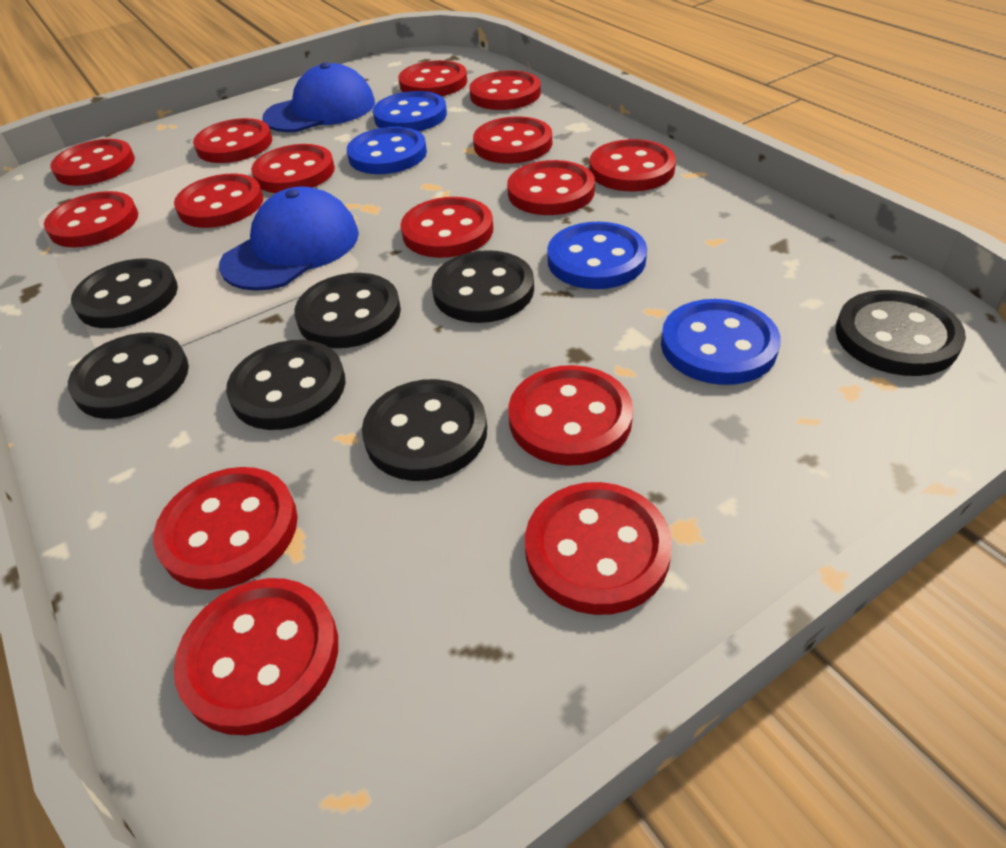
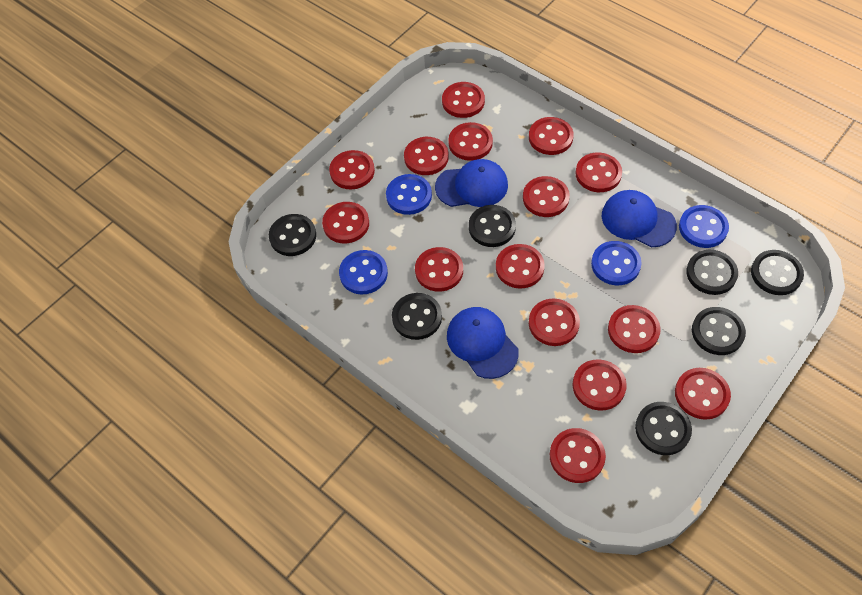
blue cap: 2 -> 3

